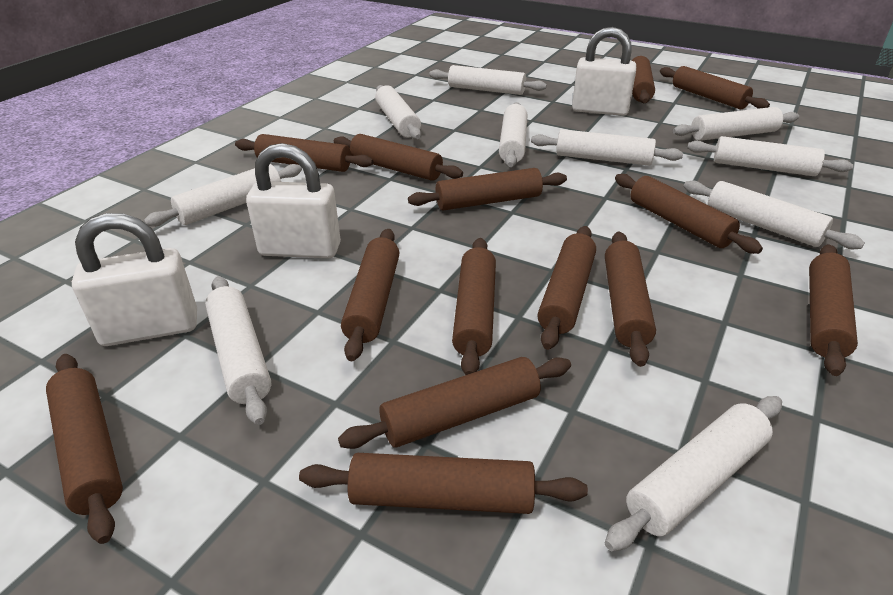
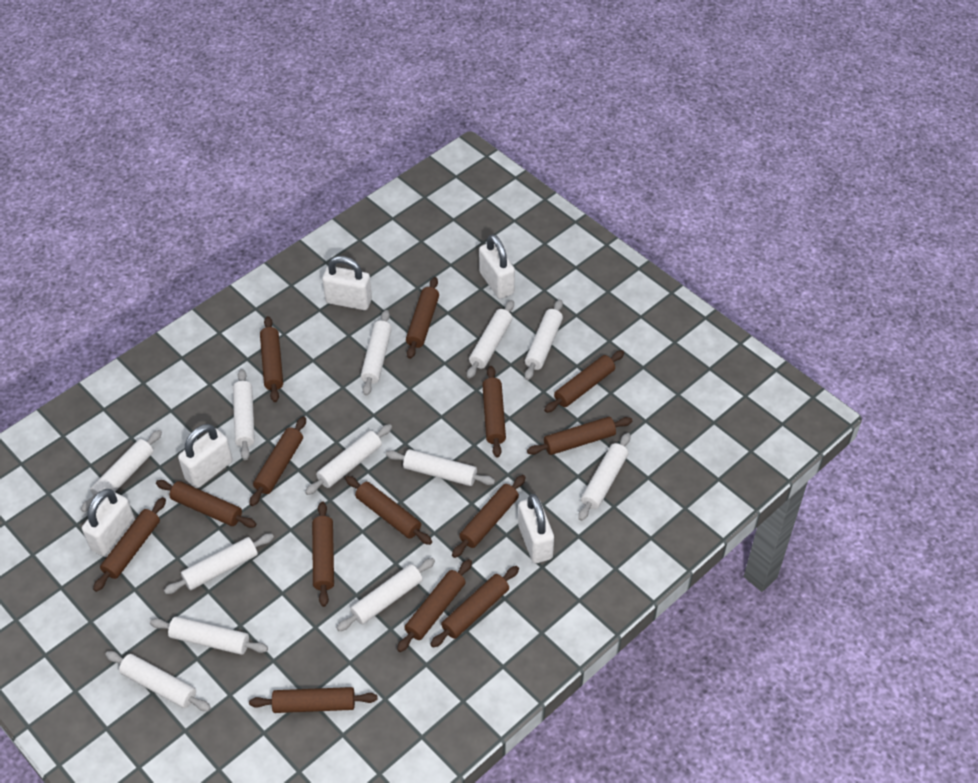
white padlock: 3 -> 5
white rolling pin: 10 -> 12

